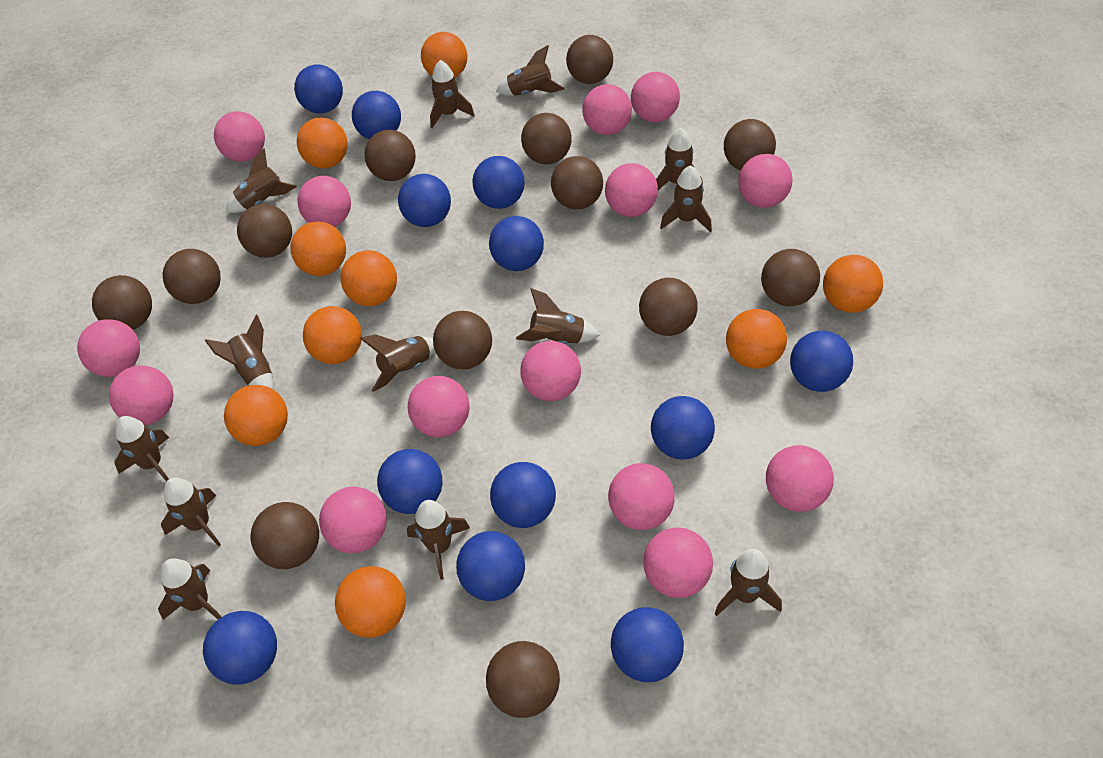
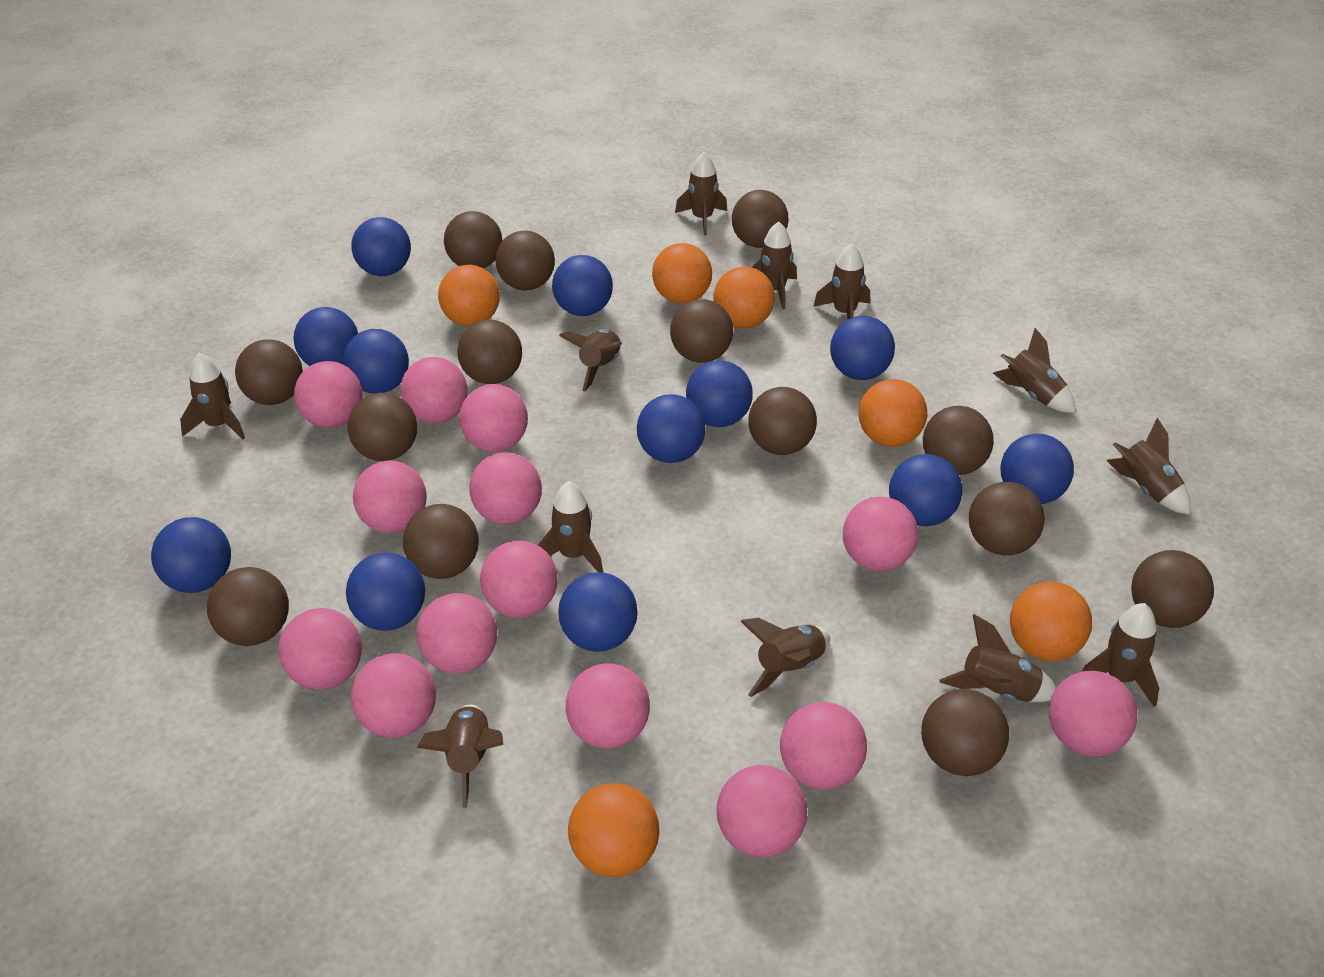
brown ball: 13 -> 14
brown rocket: 13 -> 12
orange ball: 9 -> 6

